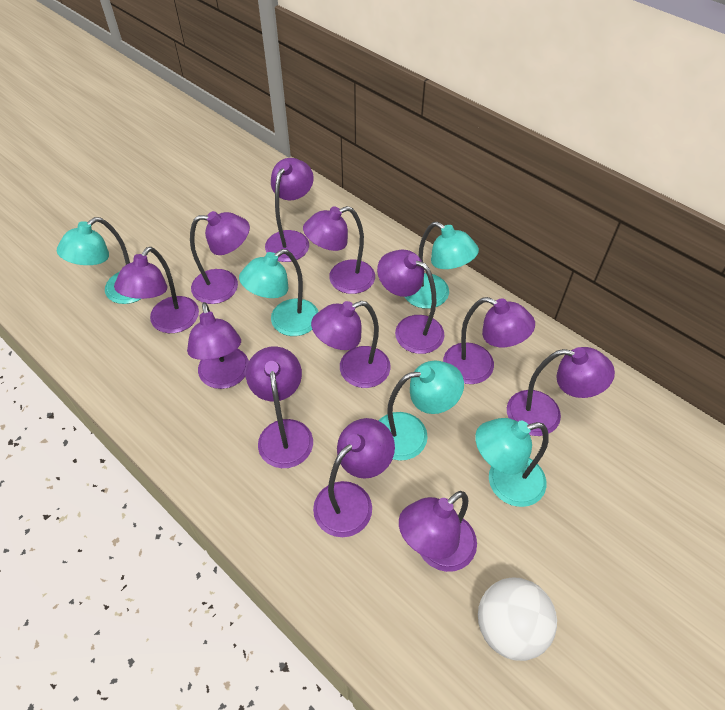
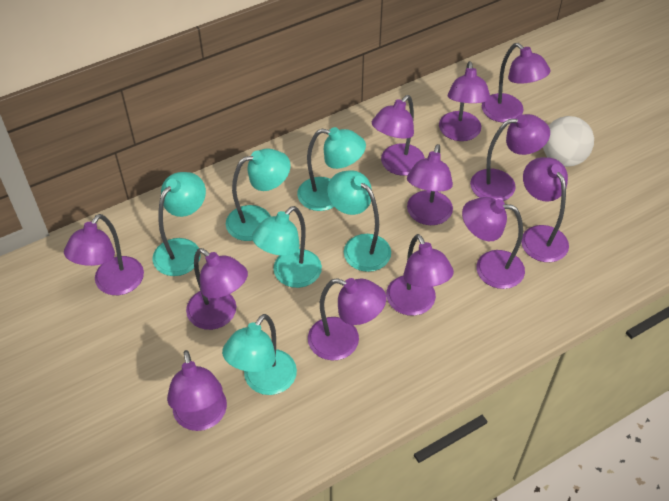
turquoise lamp: 5 -> 6

